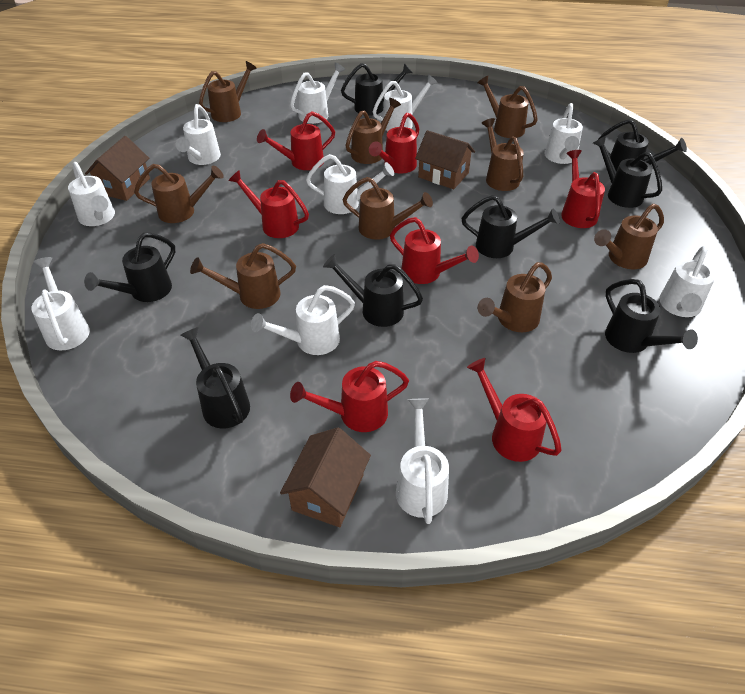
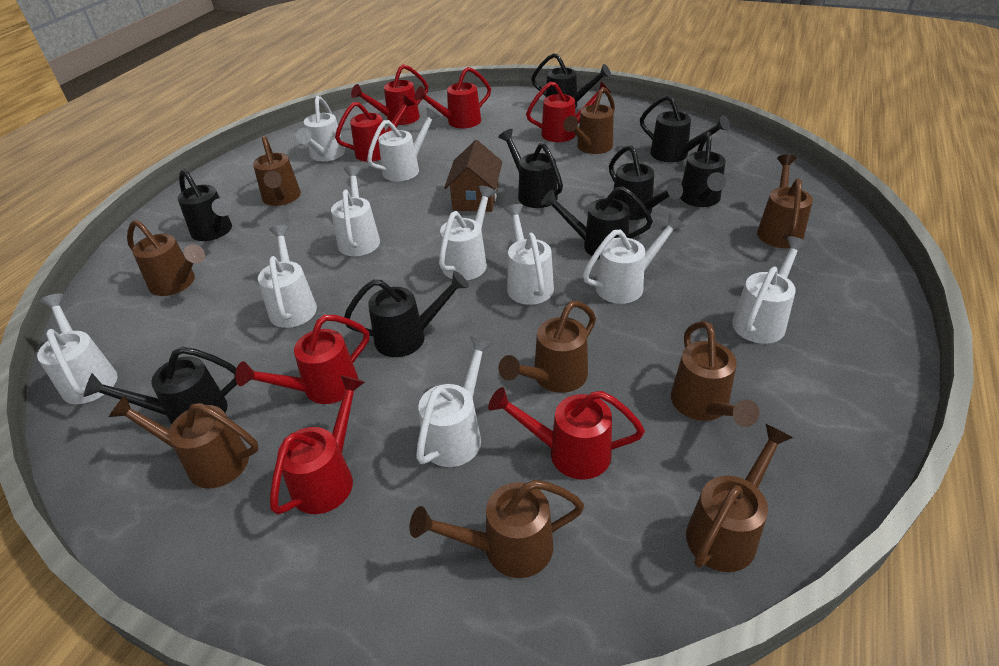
black watering can: 8 -> 9
brown house: 3 -> 1

